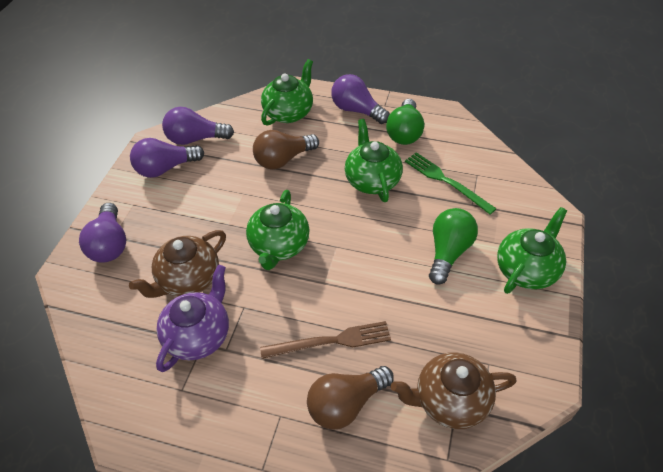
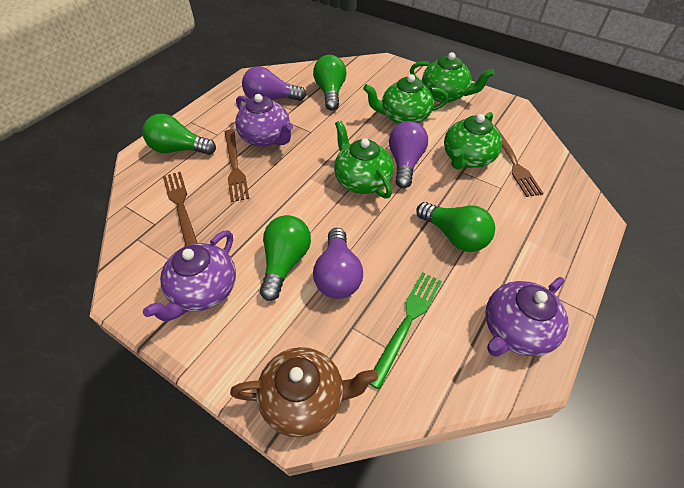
brown fork: 1 -> 3
brown light bulb: 2 -> 0
brown teapot: 2 -> 1
green light bulb: 2 -> 4
purple light bulb: 4 -> 3
purple teapot: 1 -> 3

